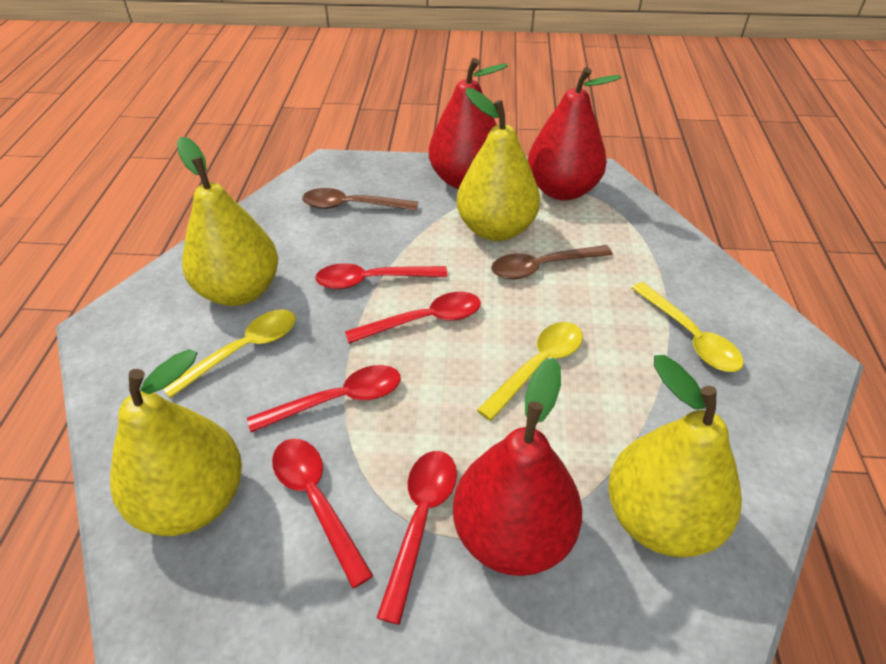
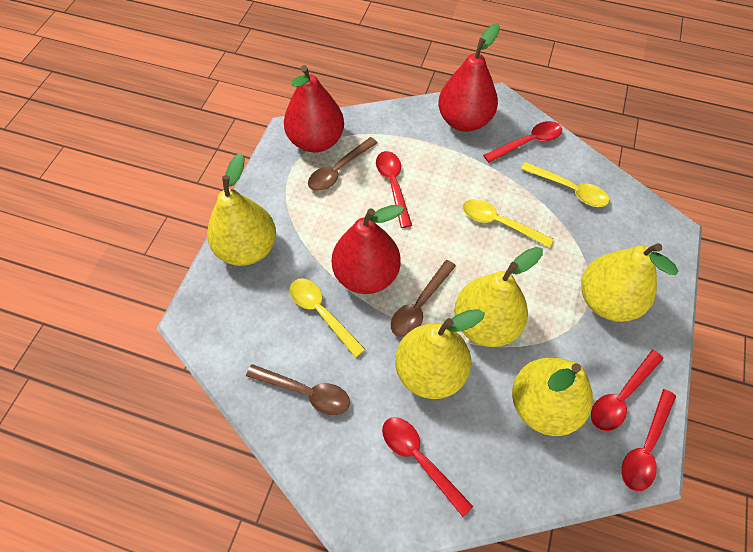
brown spoon: 2 -> 3
yellow pear: 4 -> 5

